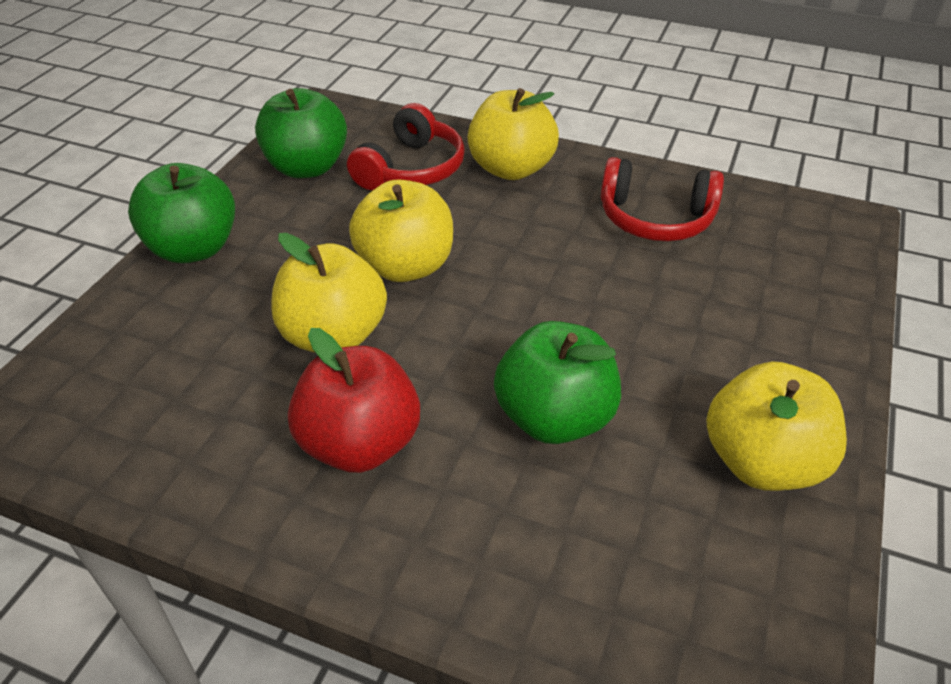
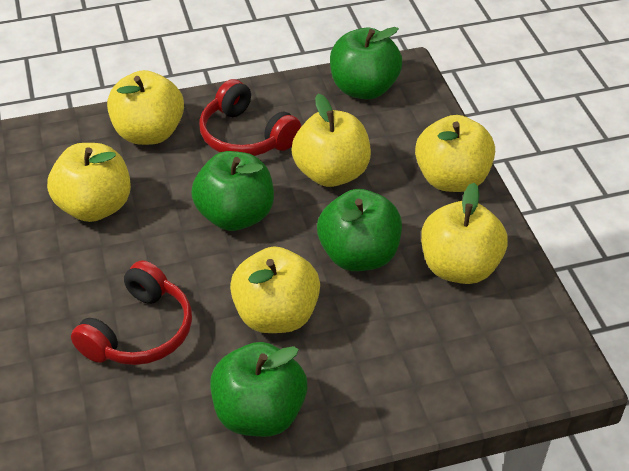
green apple: 3 -> 4
red apple: 1 -> 0
yellow apple: 4 -> 6

